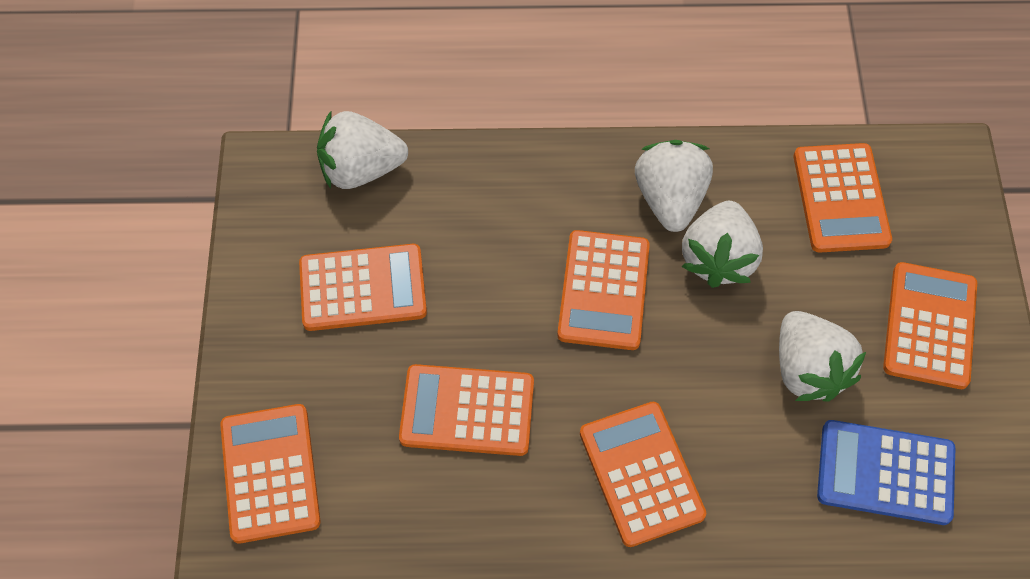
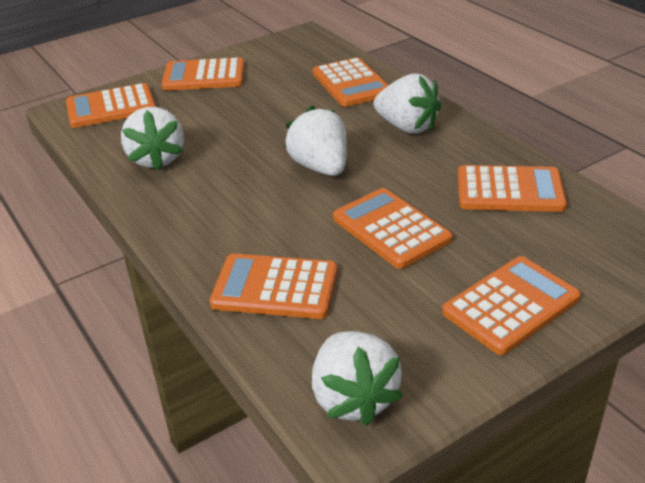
blue calculator: 1 -> 0

